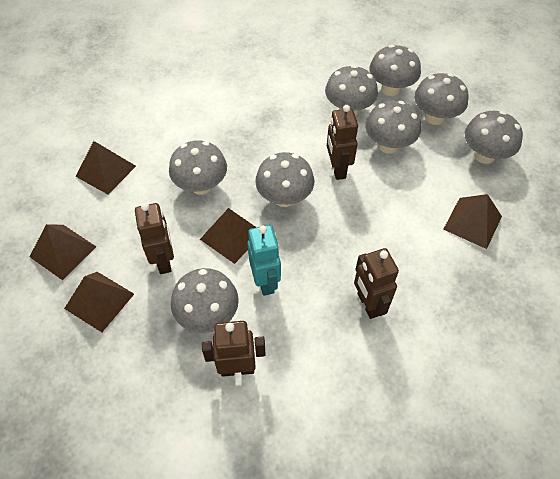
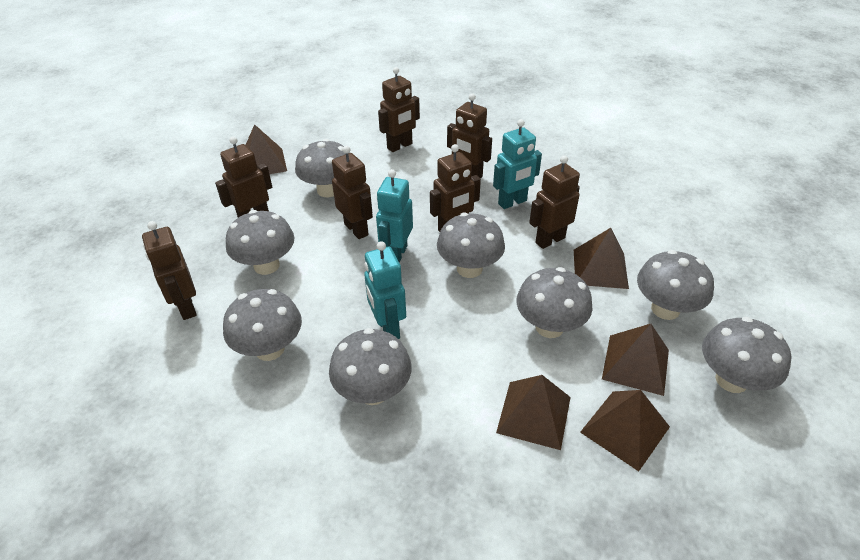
brown robot: 4 -> 7
turquoise robot: 1 -> 3

